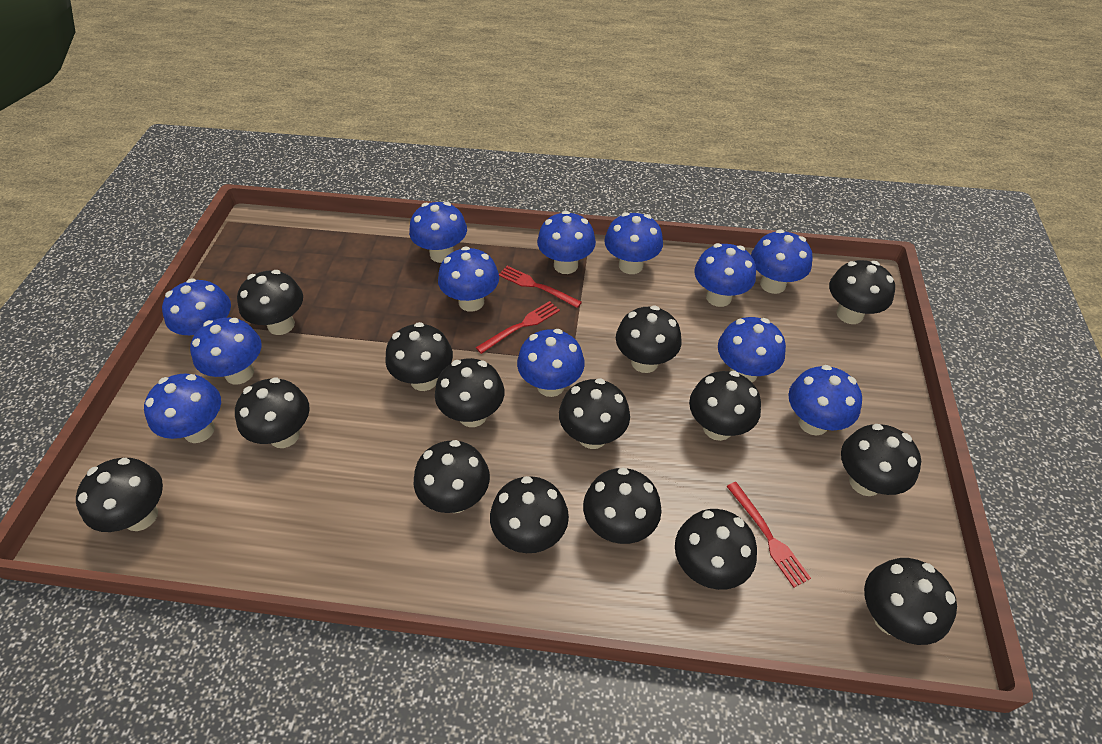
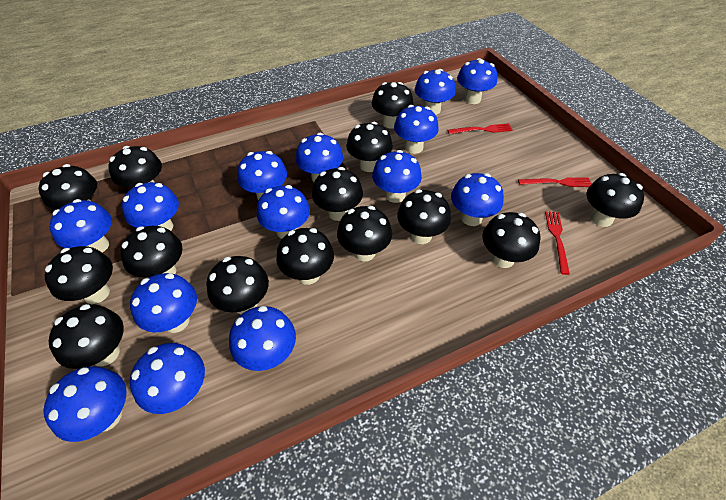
black mushroom: 15 -> 14
blue mushroom: 12 -> 14

